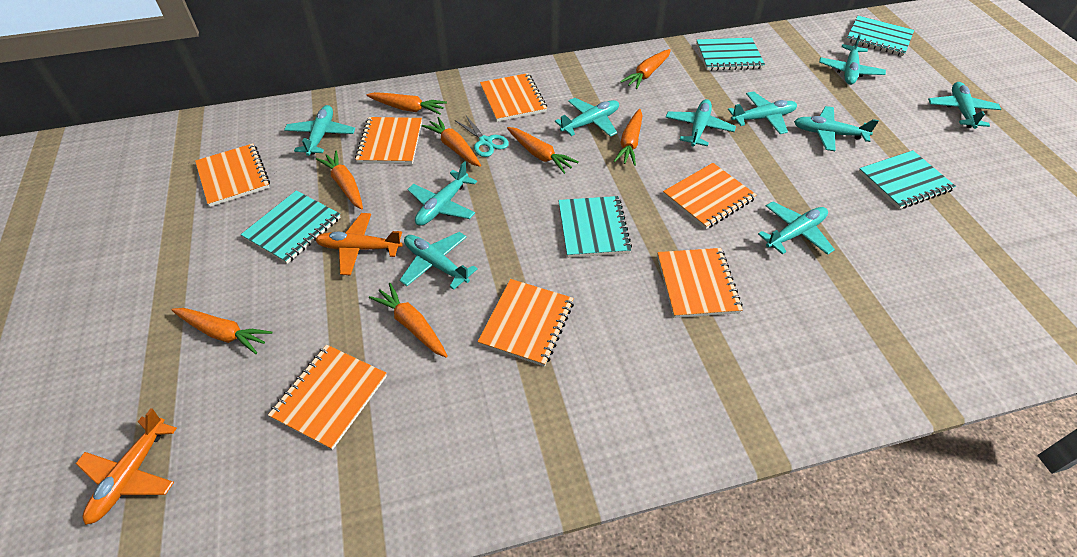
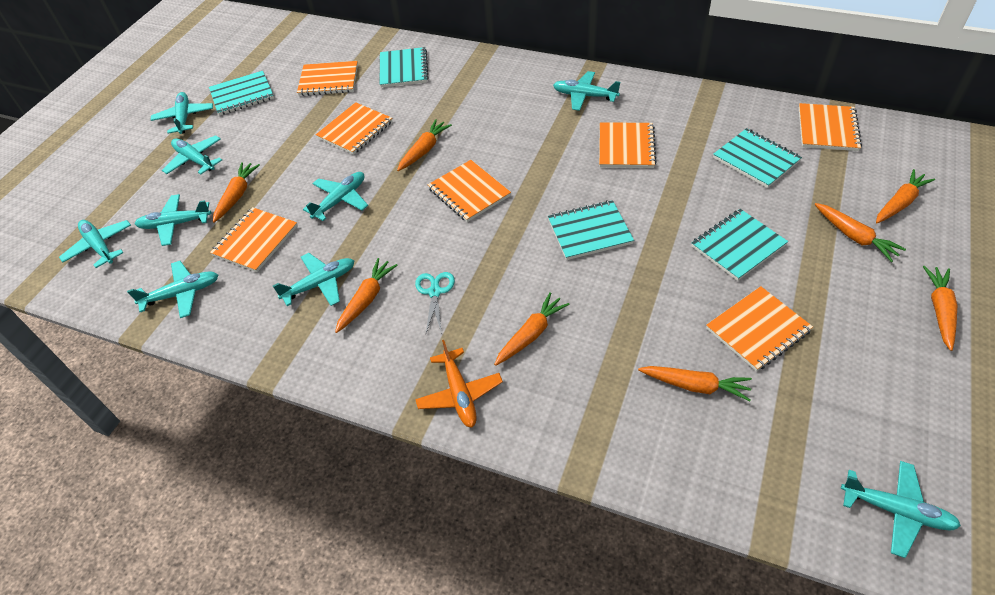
orange plane: 2 -> 1
turquoise plane: 10 -> 9

